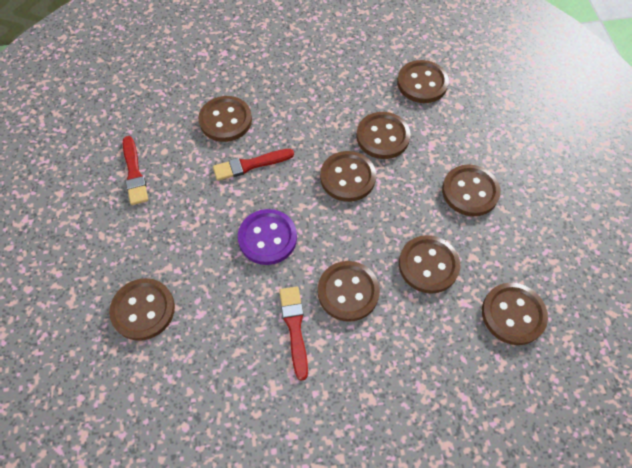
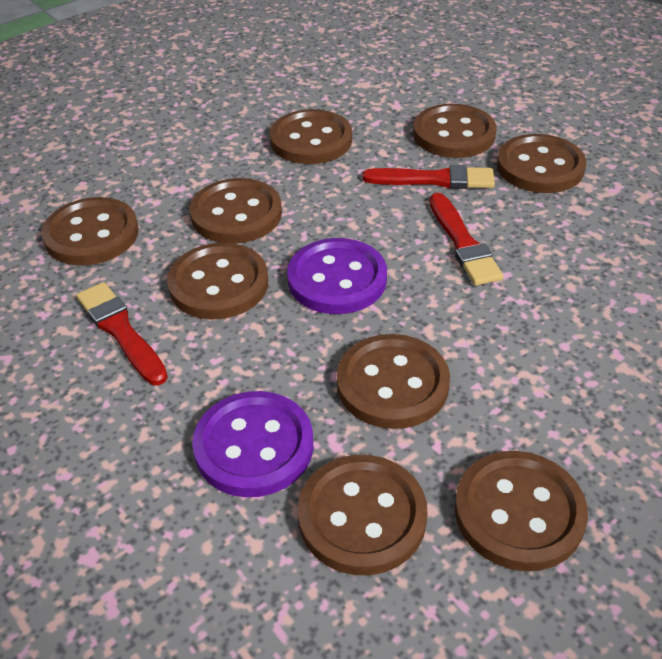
purple button: 1 -> 2

